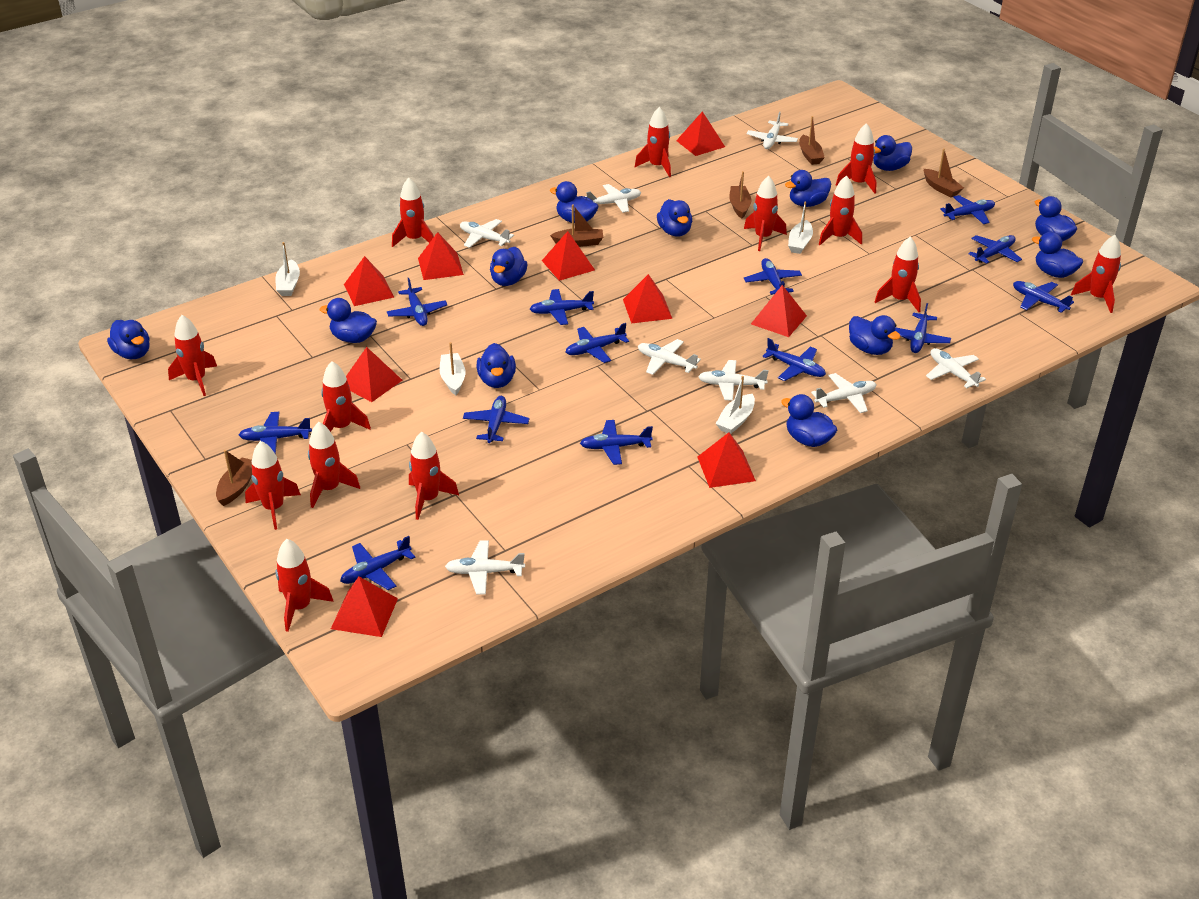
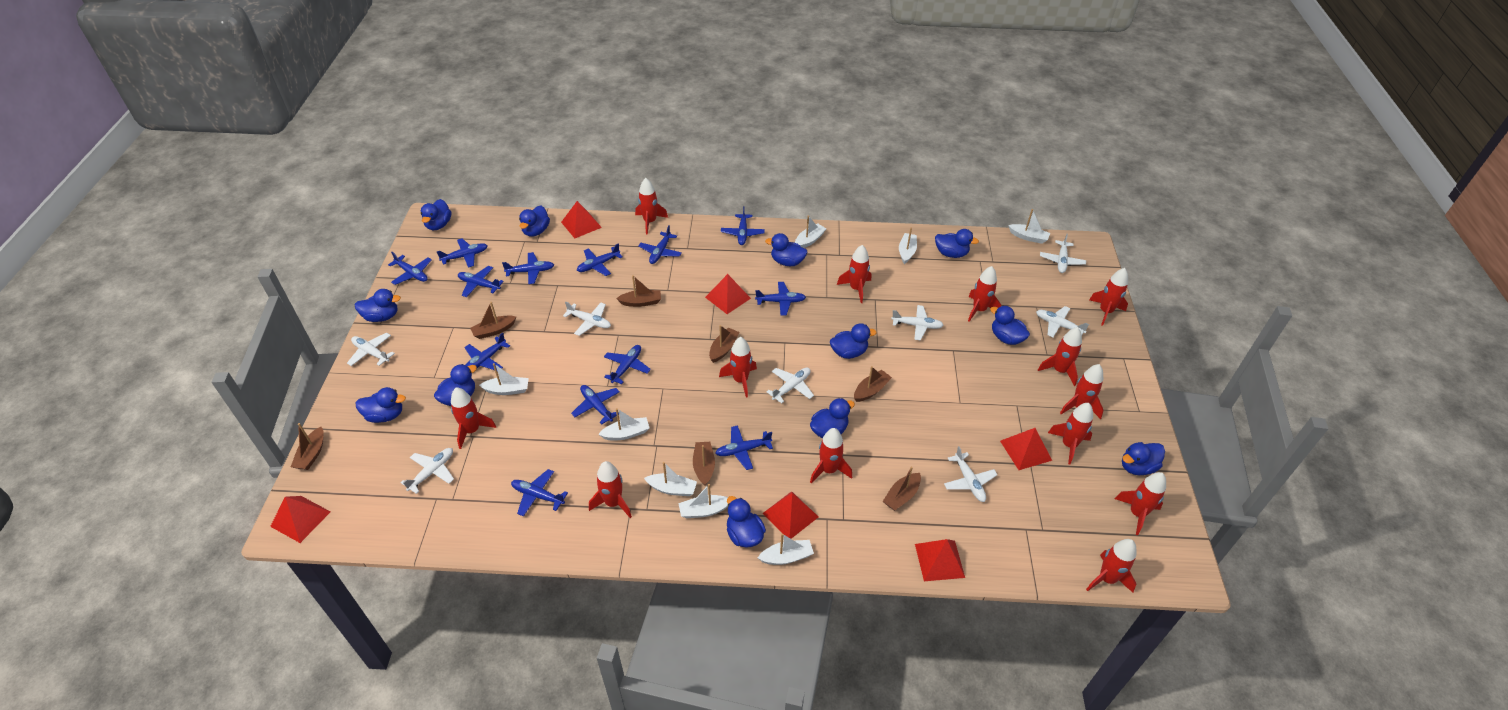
brown boat: 5 -> 7
red pyramid: 9 -> 6
white boat: 4 -> 8

